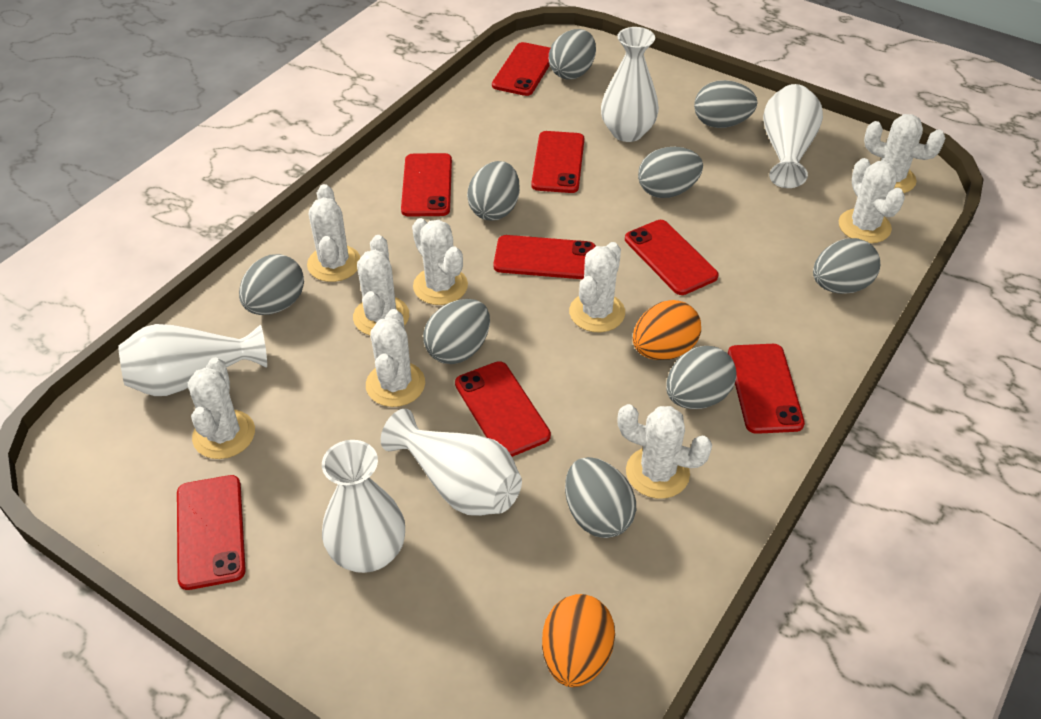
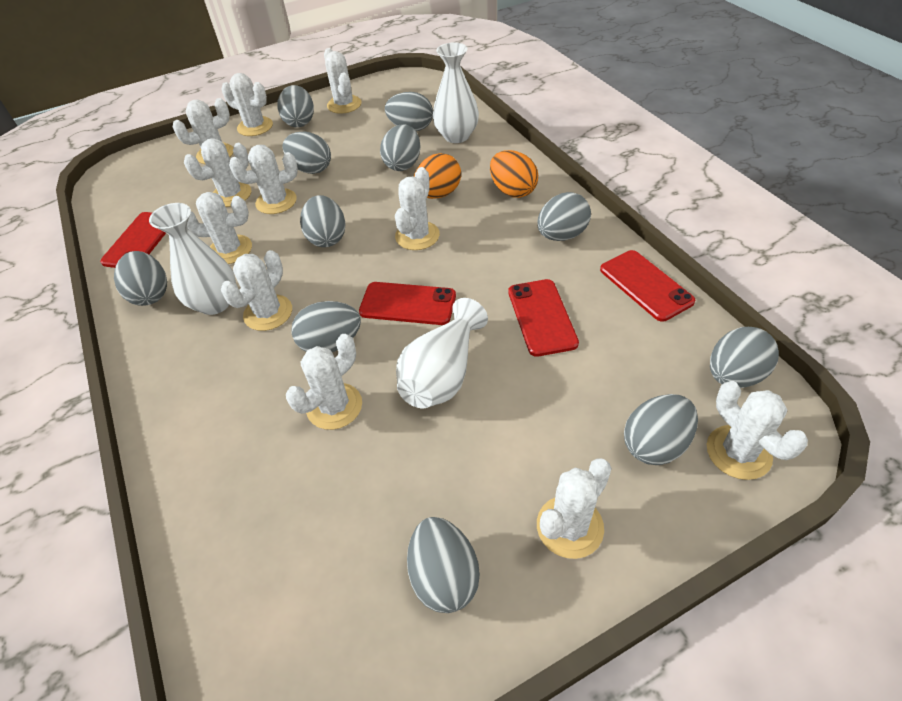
grey egg: 9 -> 11
red phone: 8 -> 4
white cactus: 9 -> 11
white vase: 5 -> 3

